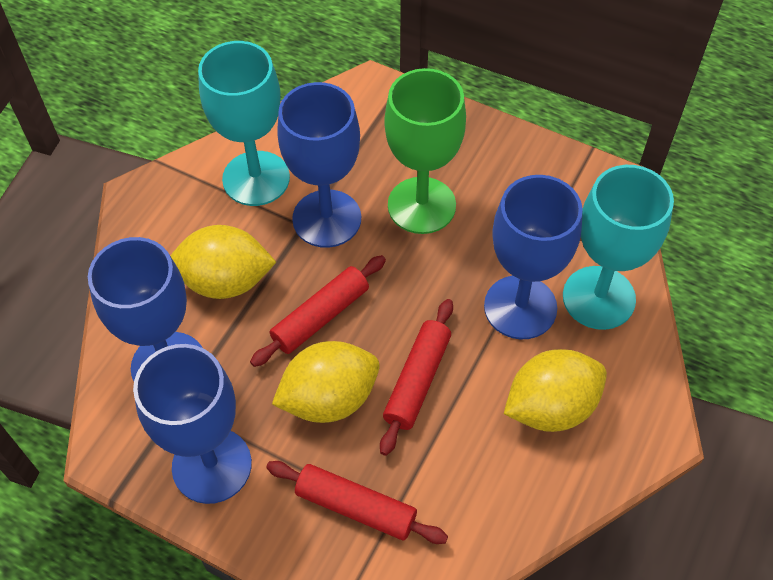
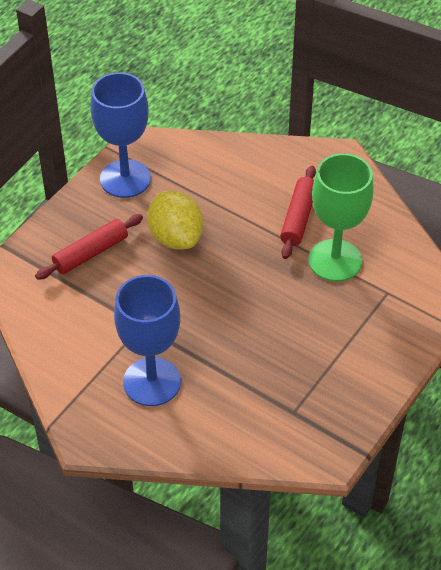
blue goblet: 4 -> 2
red rolling pin: 3 -> 2
turquoise goblet: 2 -> 0
yellow lemon: 3 -> 1

